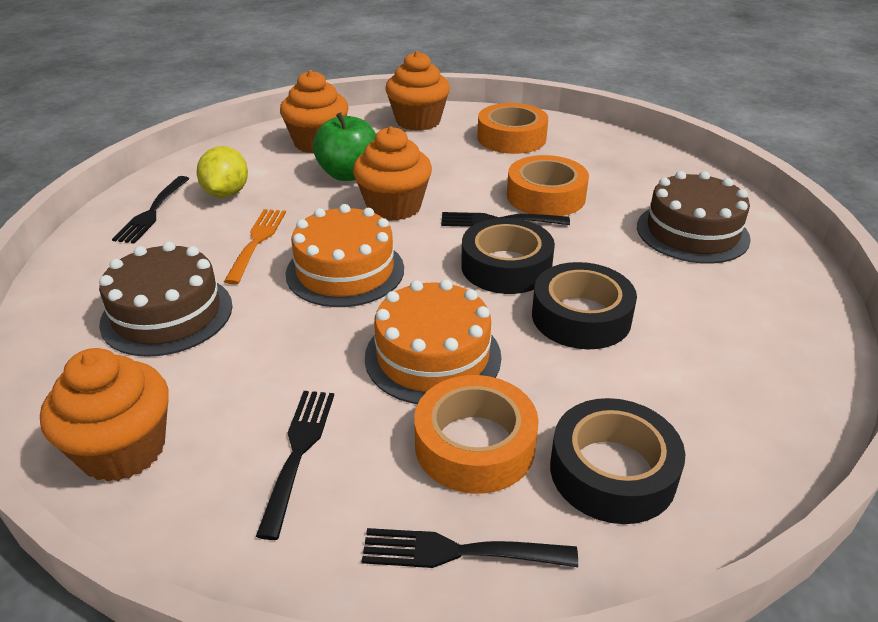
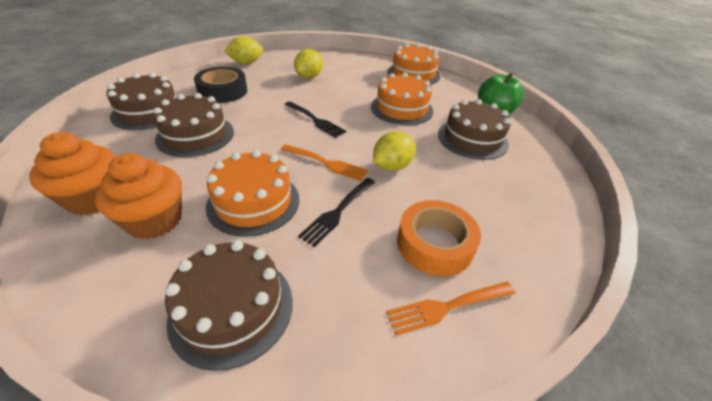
black fork: 4 -> 2
black tape: 3 -> 1
brown cake: 2 -> 4
orange cake: 2 -> 3
orange cupcake: 4 -> 2
orange fork: 1 -> 2
orange tape: 3 -> 1
yellow lemon: 1 -> 3

